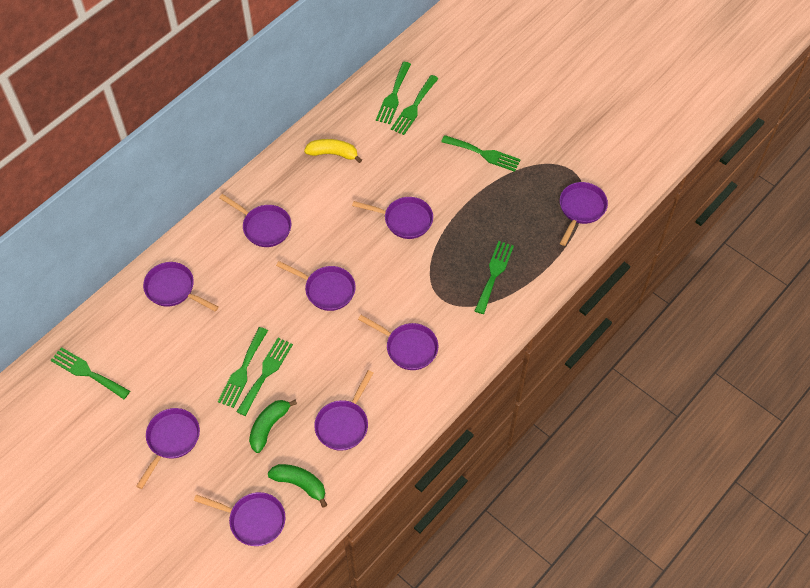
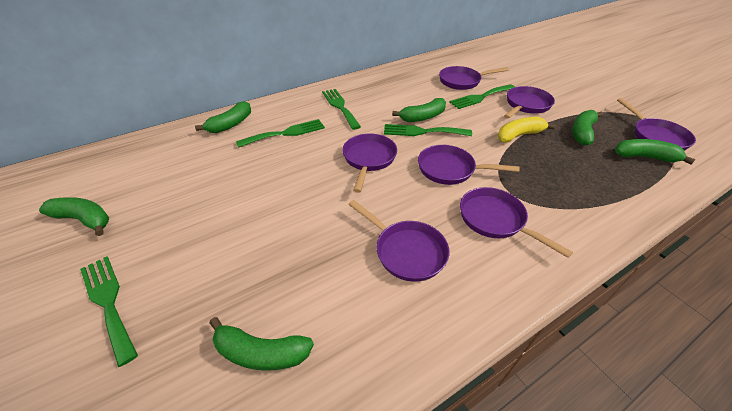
green banana: 2 -> 6
green fork: 7 -> 5
purple pan: 9 -> 7

